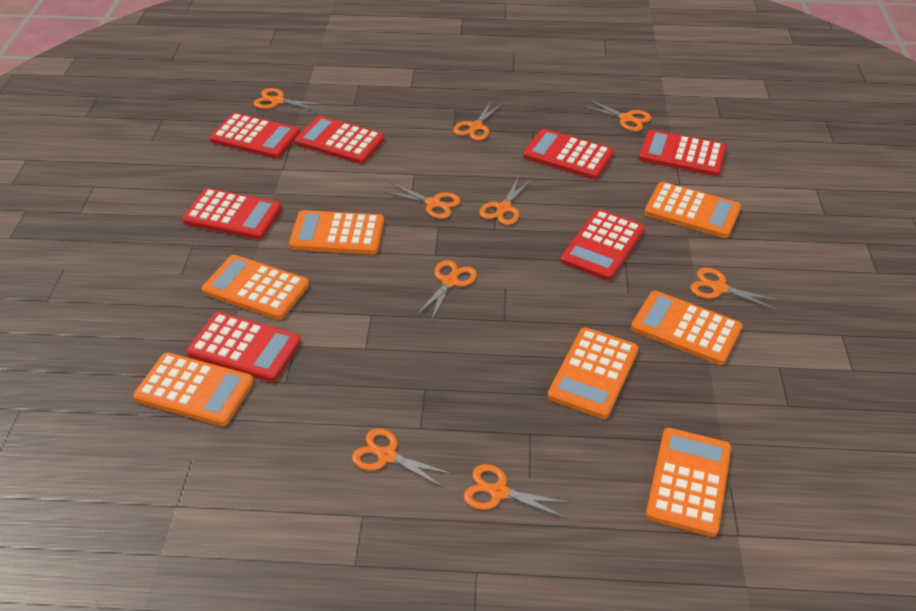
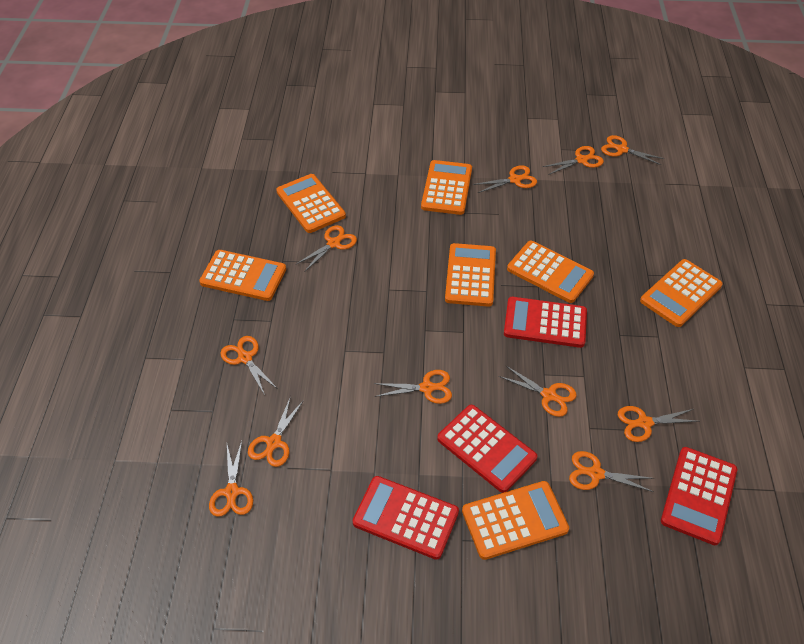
orange scissors: 9 -> 11
red calculator: 7 -> 4

